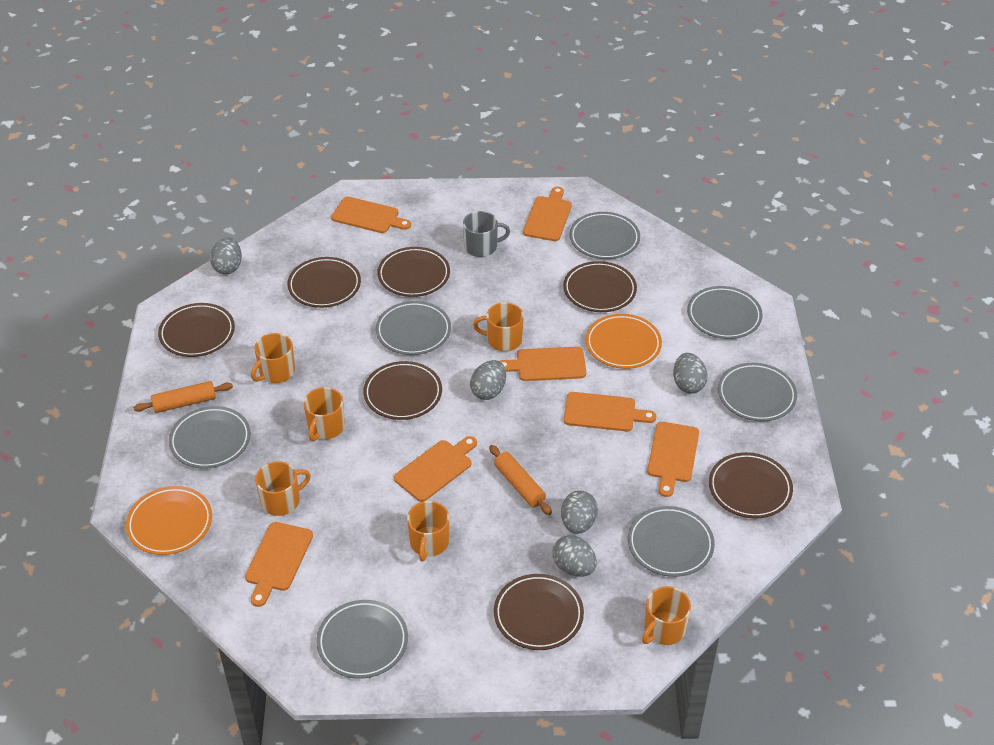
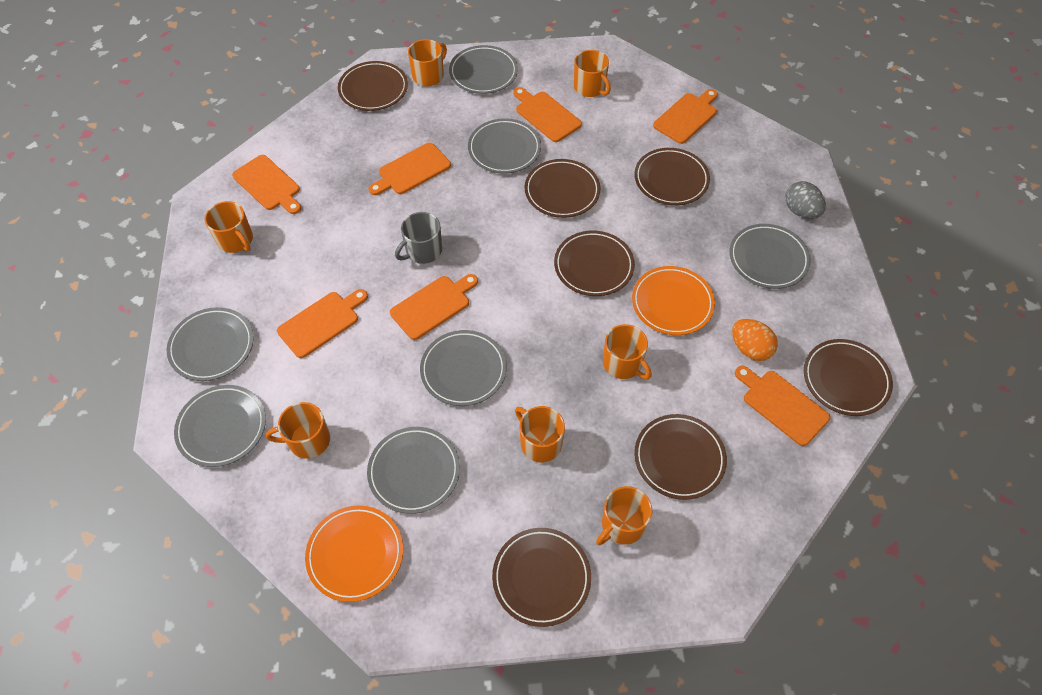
grey egg: 5 -> 1
orange egg: 0 -> 1
orange mug: 6 -> 7
orange rolling pin: 2 -> 0

